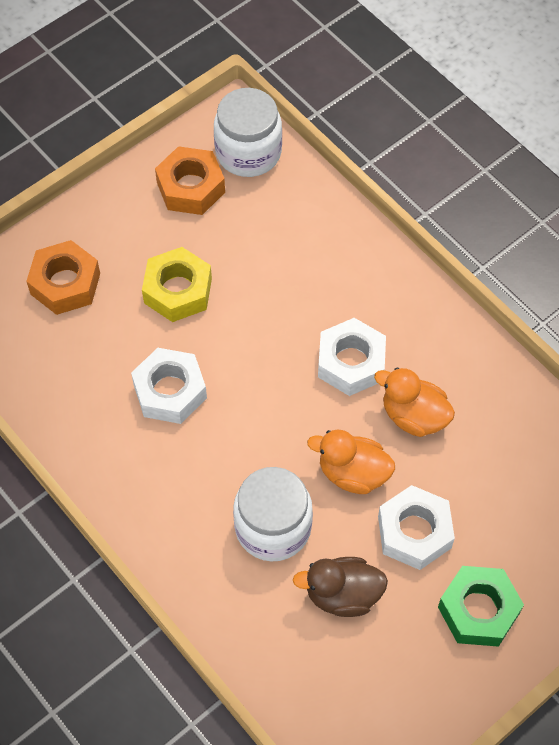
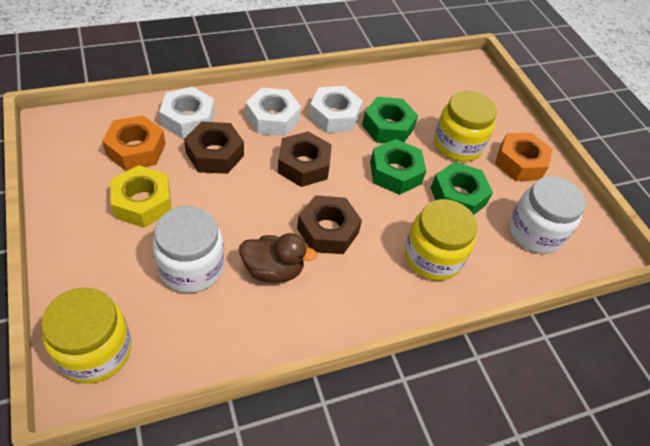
brown nut: 0 -> 3
green nut: 1 -> 3
orange duck: 2 -> 0
yellow jar: 0 -> 3

